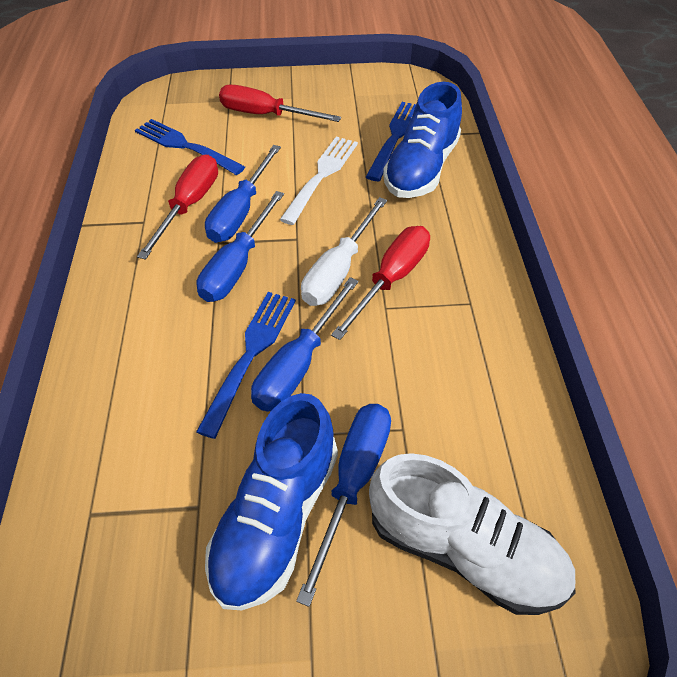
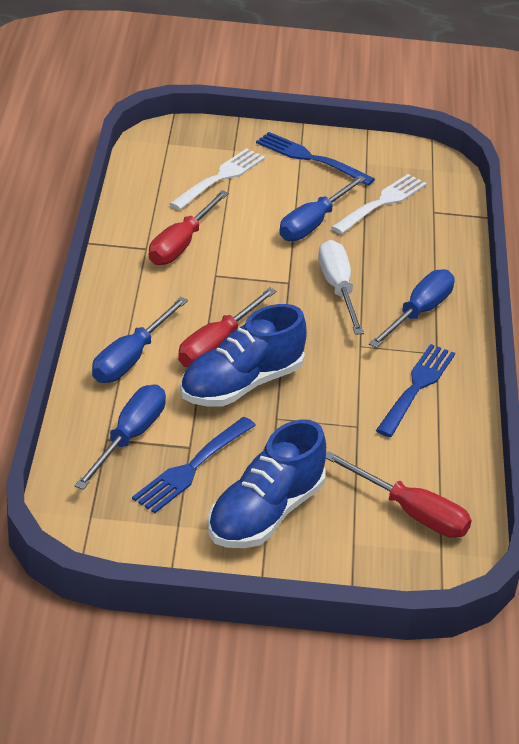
white fork: 1 -> 2
white shoe: 1 -> 0

